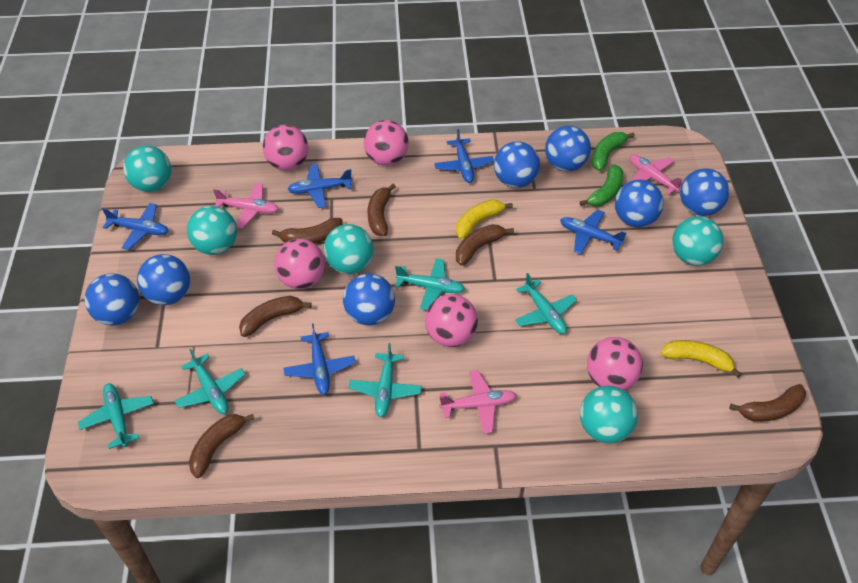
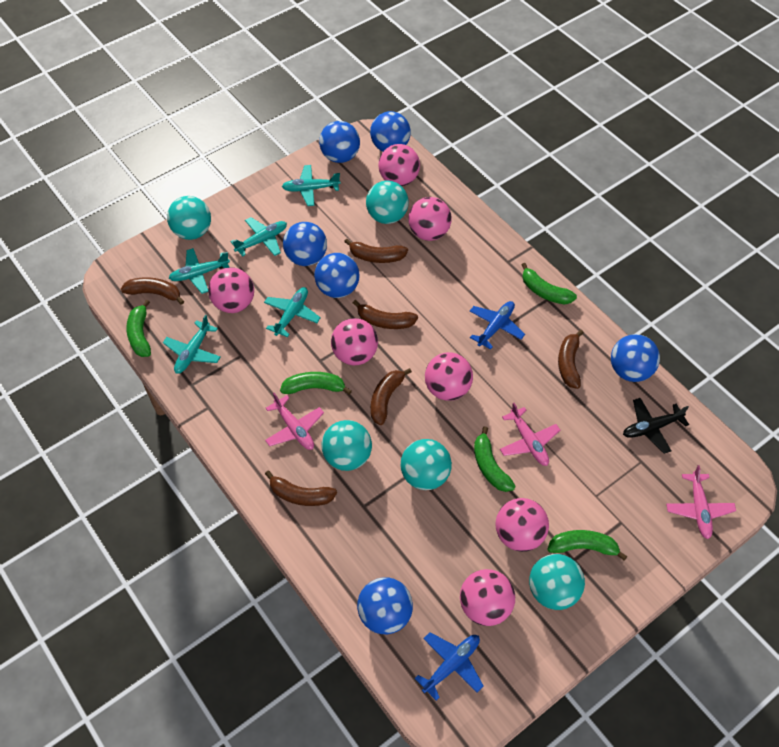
black plane: 0 -> 1
blue ball: 7 -> 6
blue plane: 5 -> 2
green banana: 2 -> 5
pink ball: 5 -> 7
yellow banana: 2 -> 0

